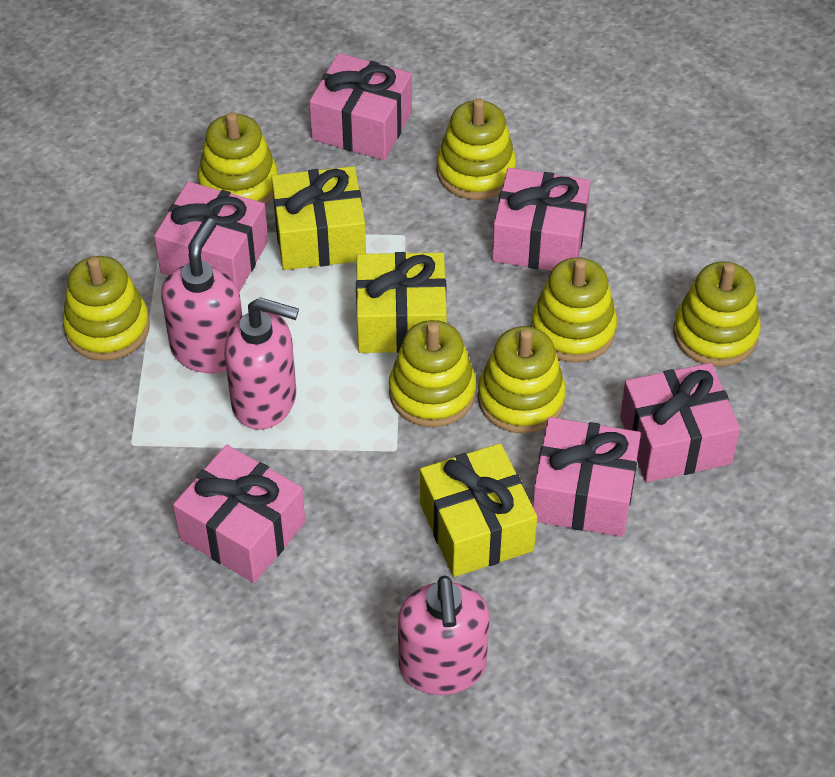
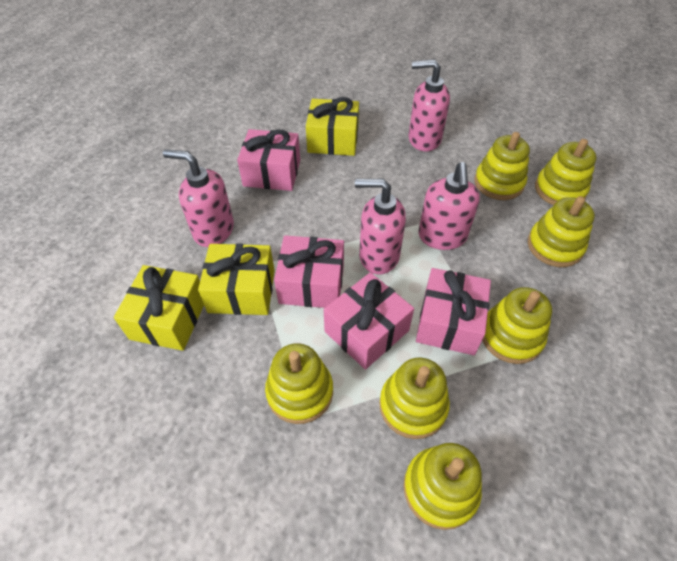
pink gift: 6 -> 4
pink soap dispenser: 3 -> 4

